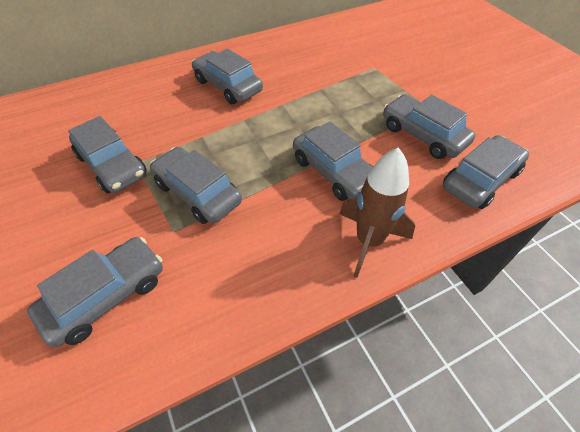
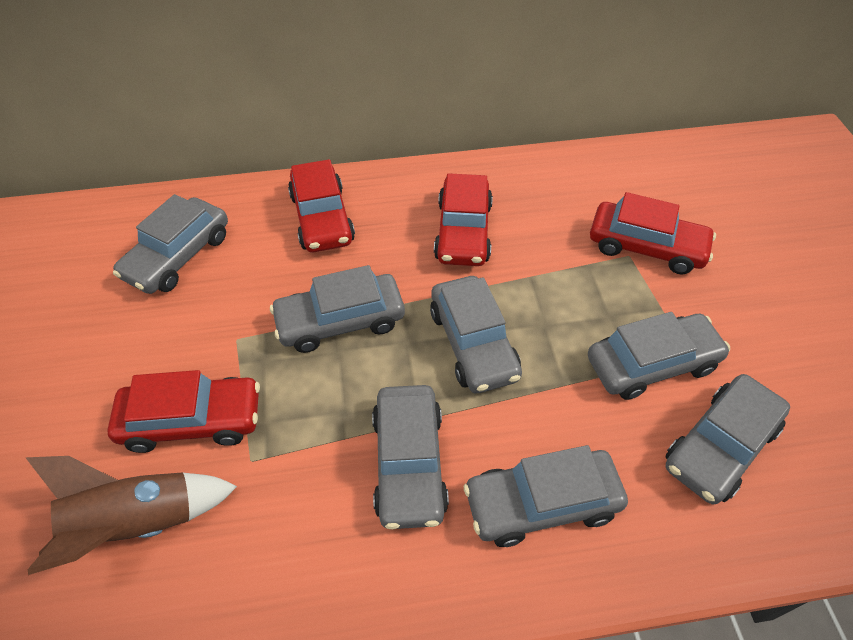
red car: 0 -> 4

